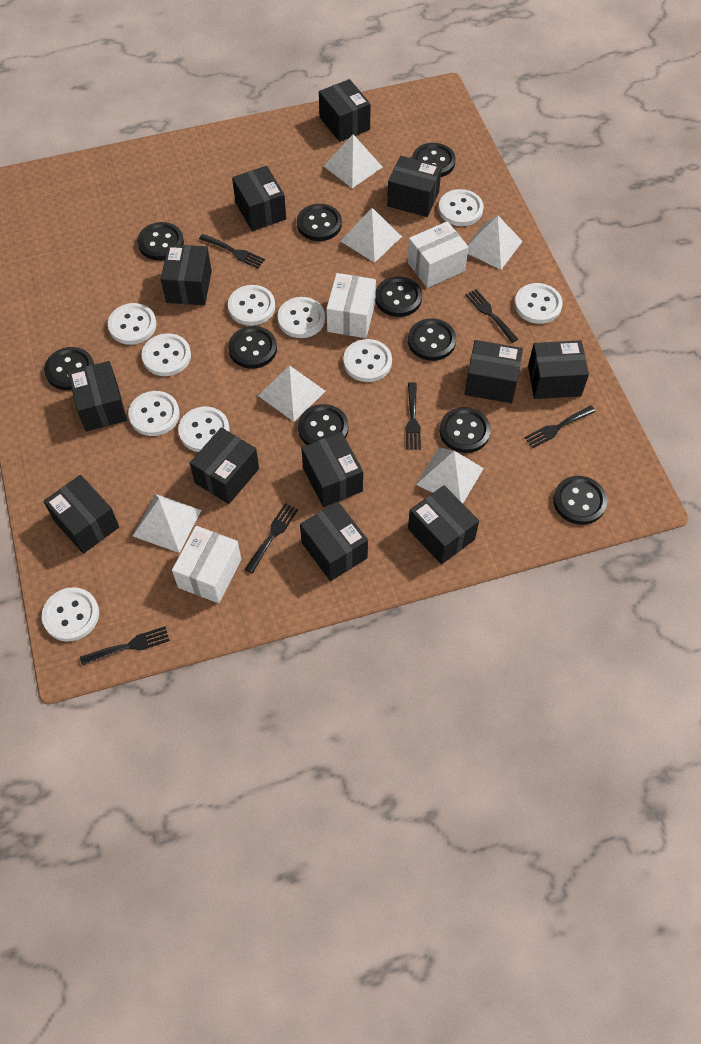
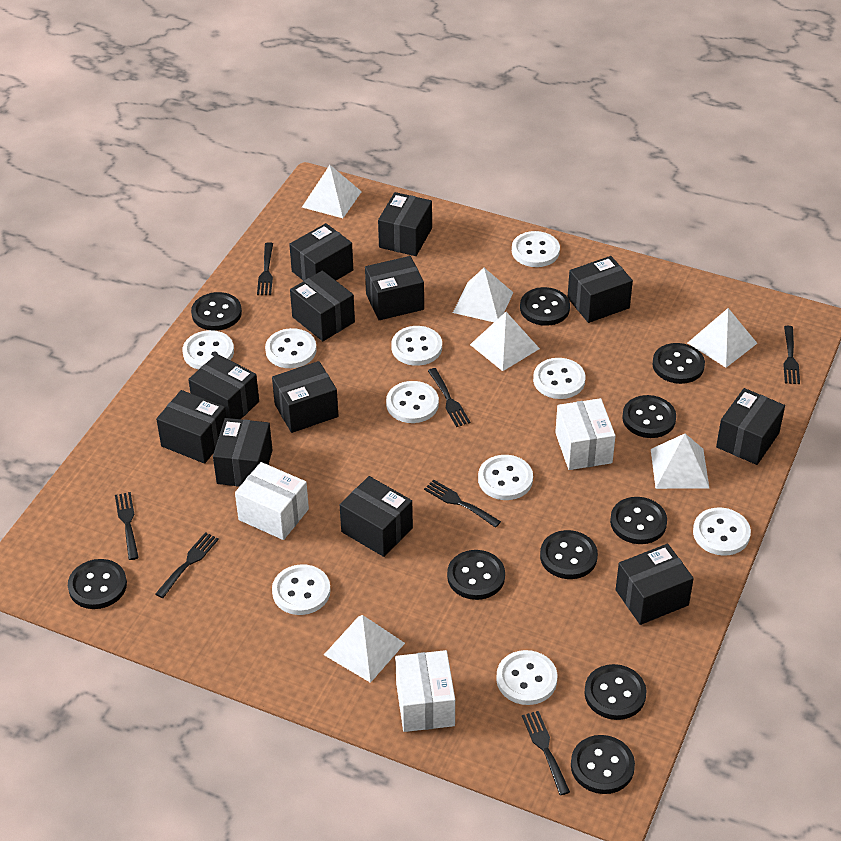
black fork: 6 -> 7

